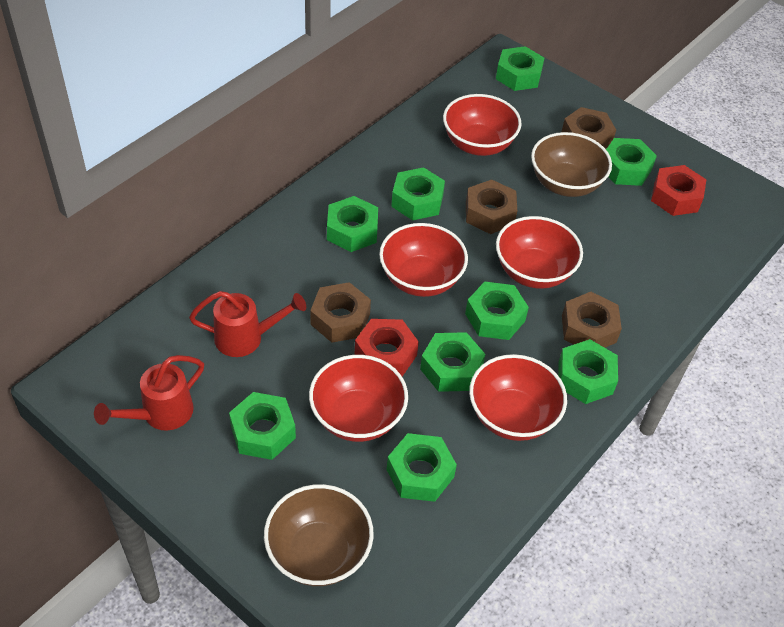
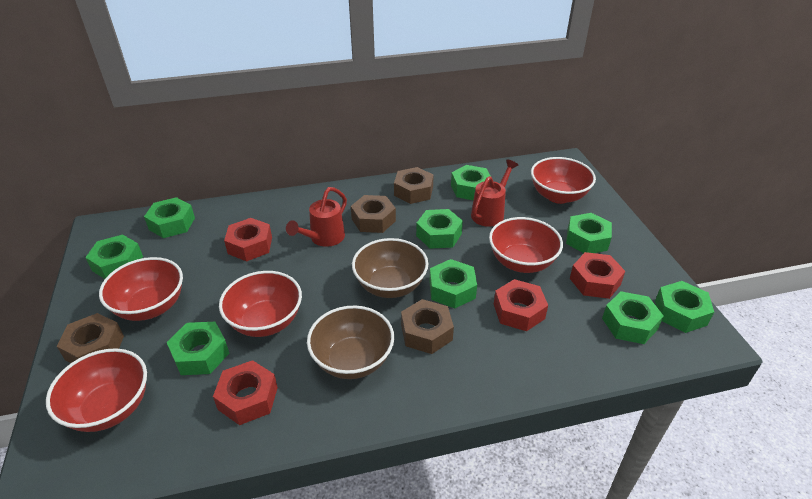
red nut: 2 -> 4

